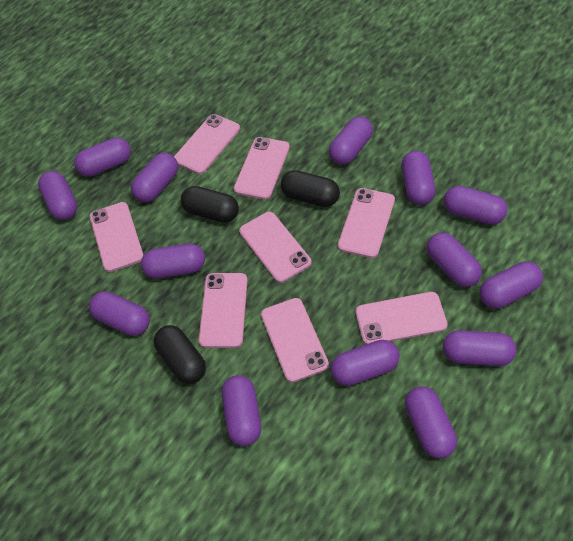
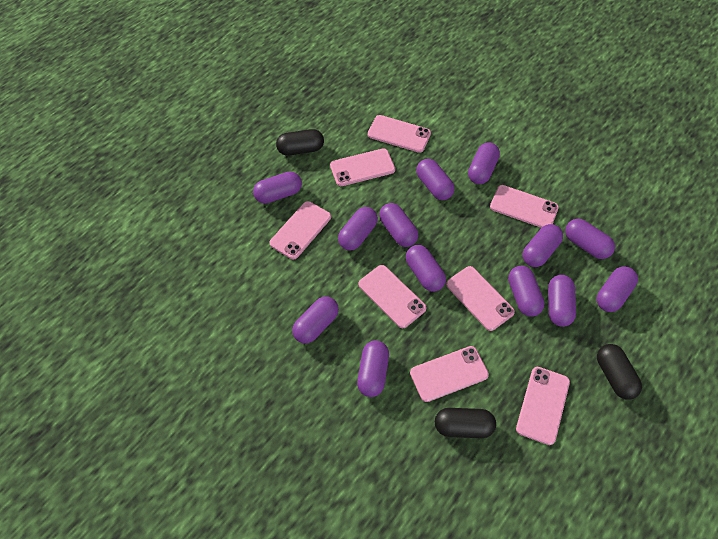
purple capsule: 14 -> 13

